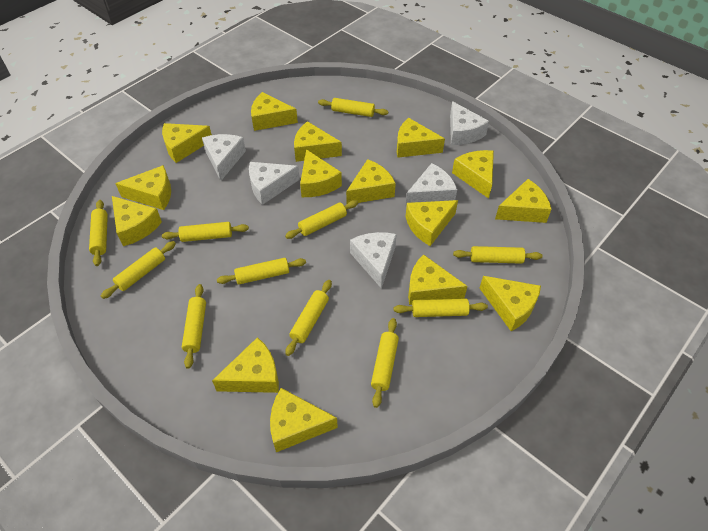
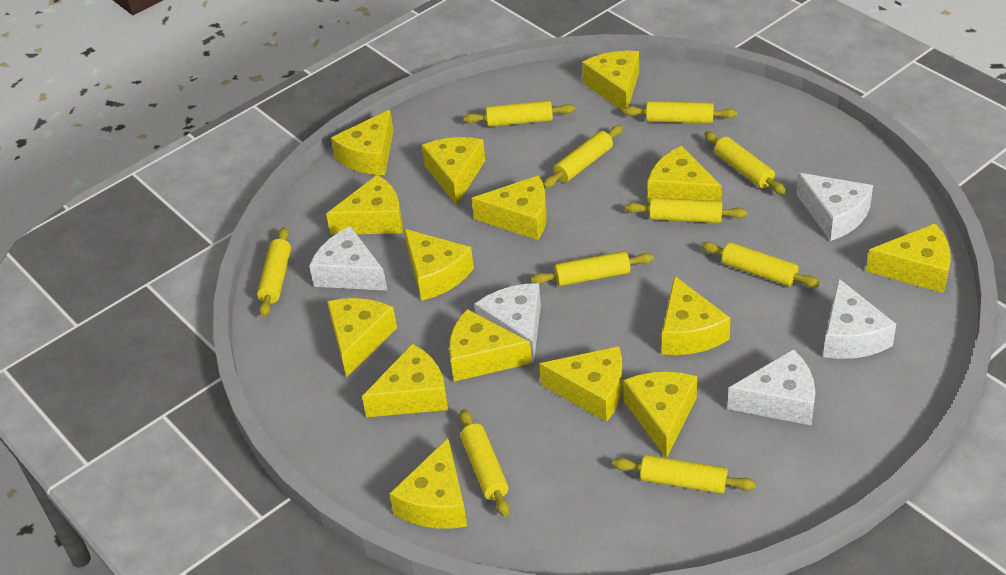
yellow rolling pin: 11 -> 10

